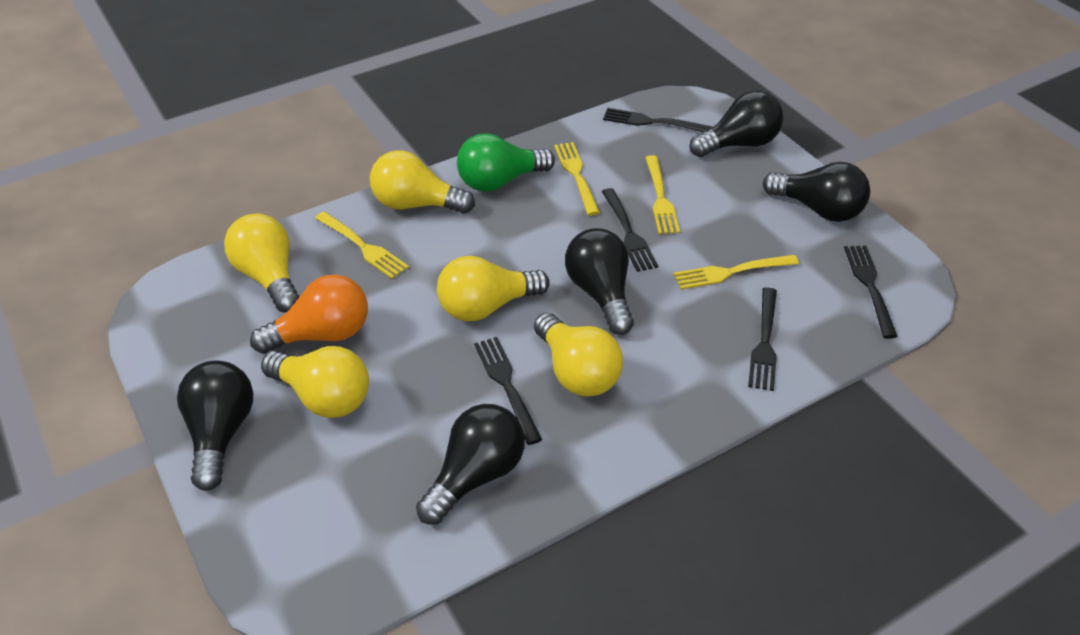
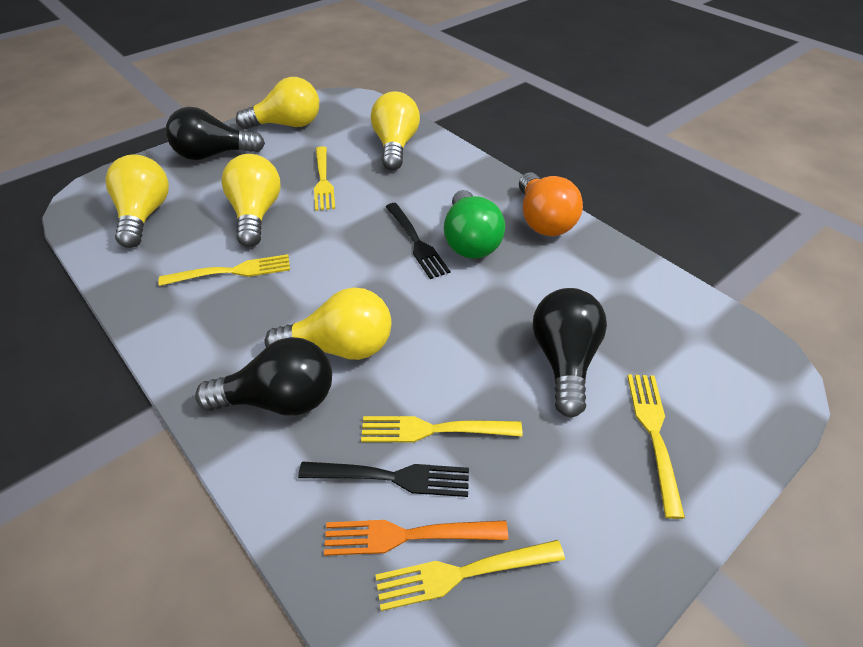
black fork: 5 -> 2
black light bulb: 5 -> 3
orange fork: 0 -> 1
yellow fork: 4 -> 5

